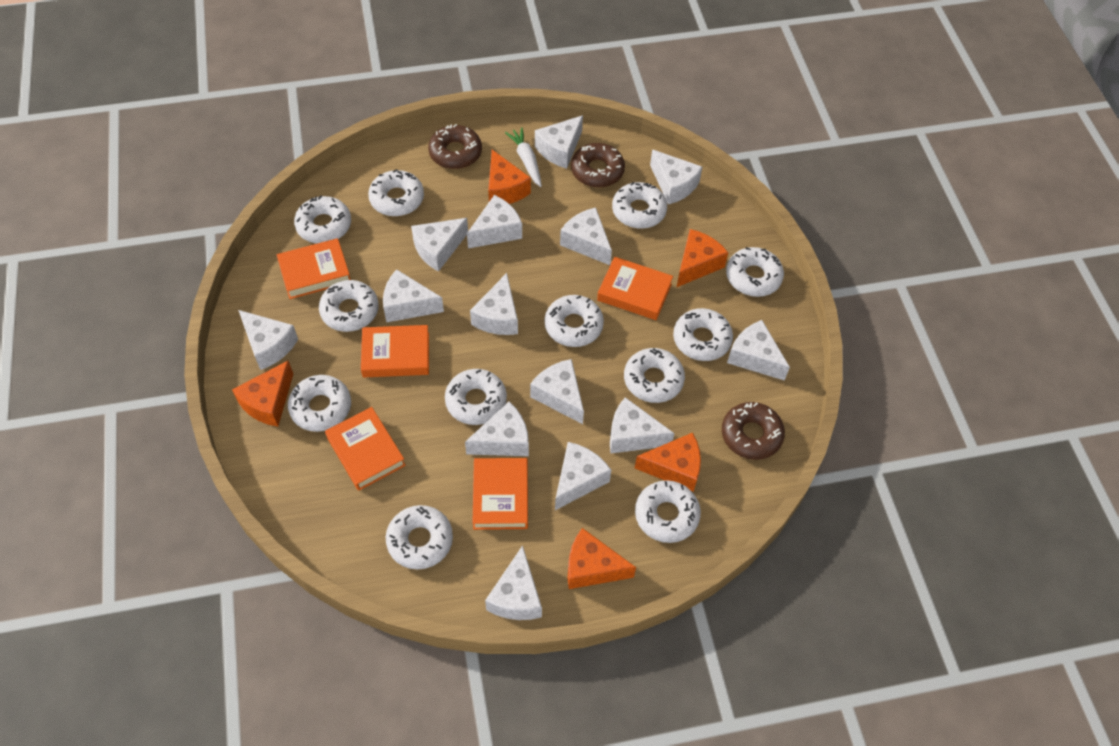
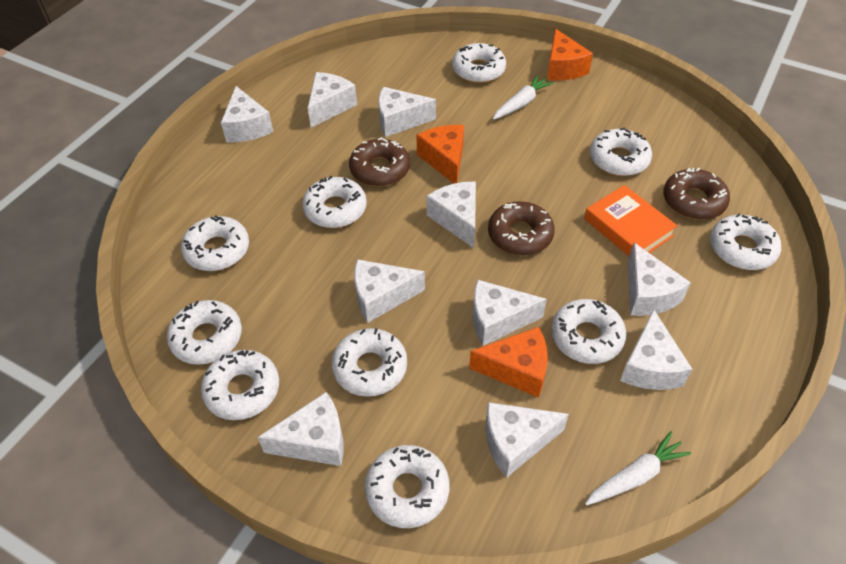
orange book: 5 -> 1
orange cheese: 5 -> 3
white carrot: 1 -> 2
white cheese: 14 -> 10
white donut: 12 -> 10

